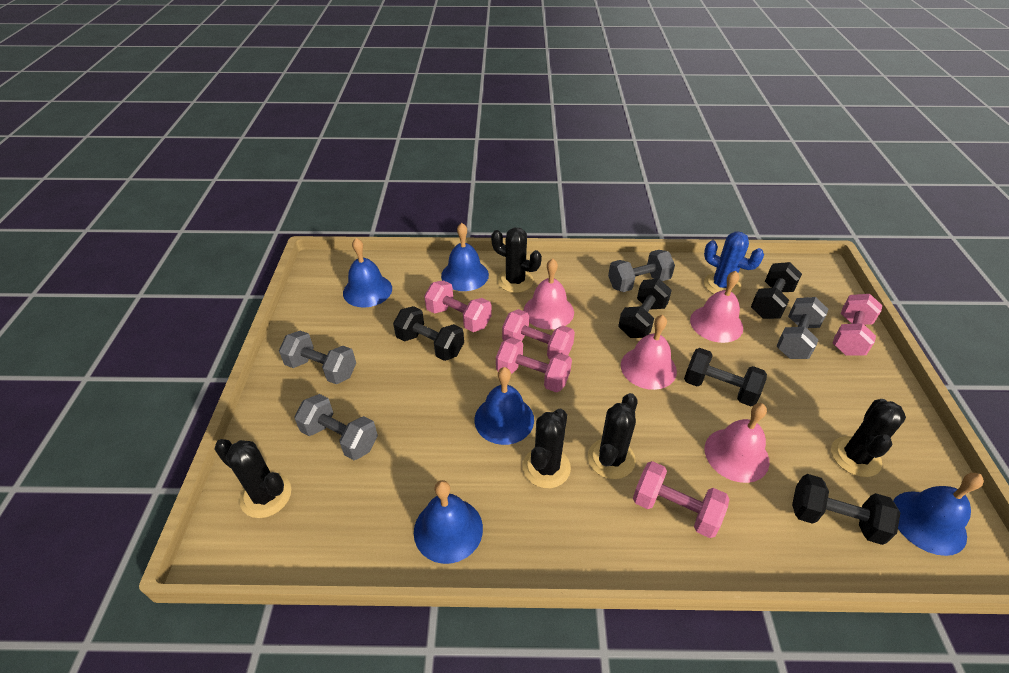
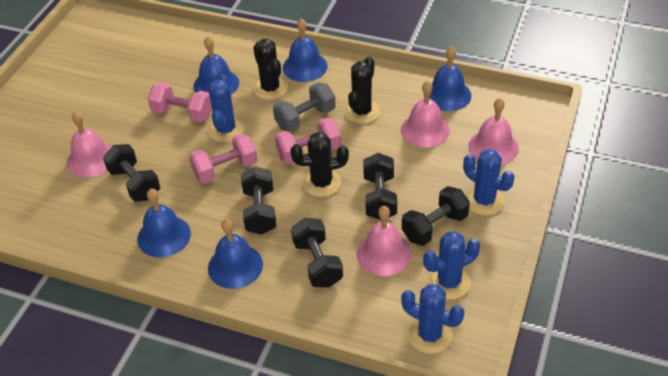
black cactus: 5 -> 3
blue cactus: 1 -> 4
grey dumbbell: 4 -> 1
pink dumbbell: 5 -> 3

